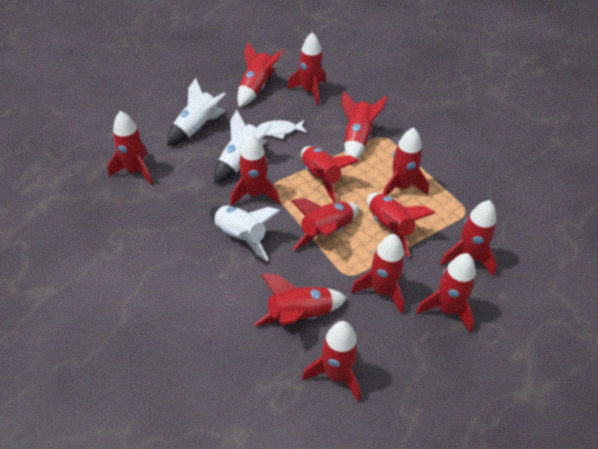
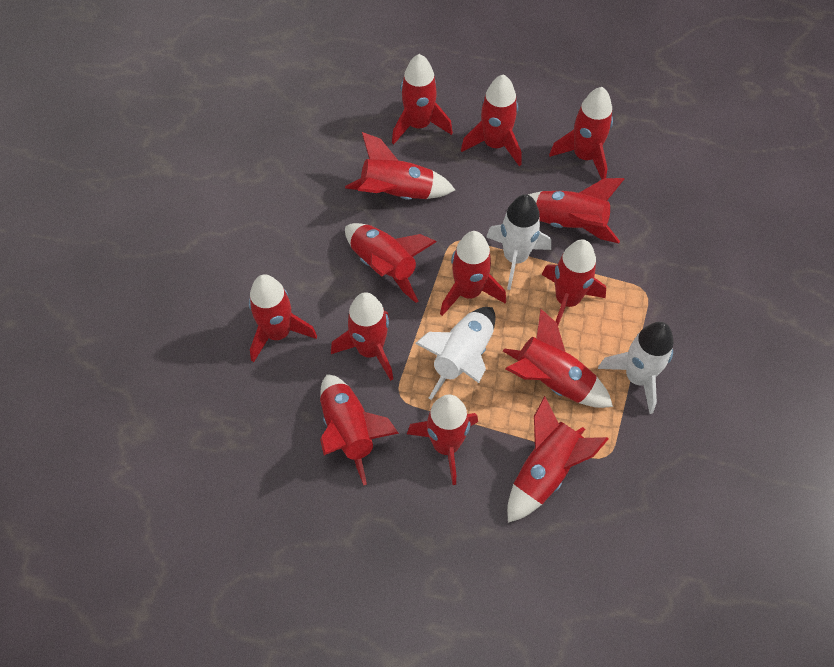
white fish: 1 -> 0

